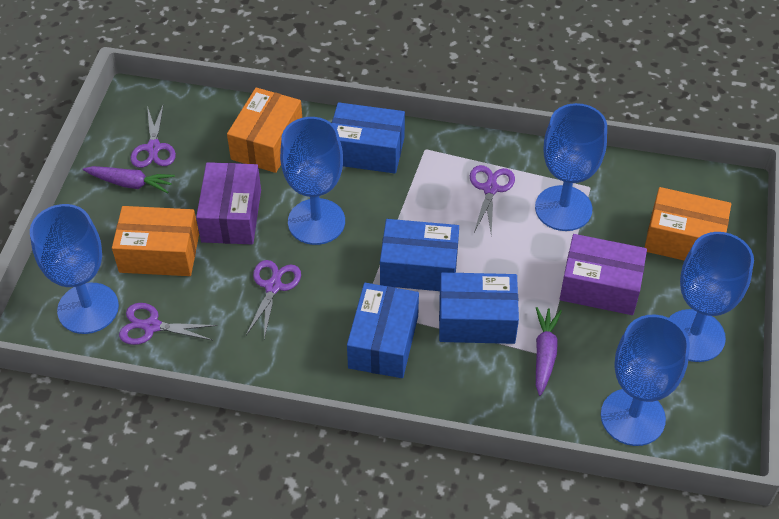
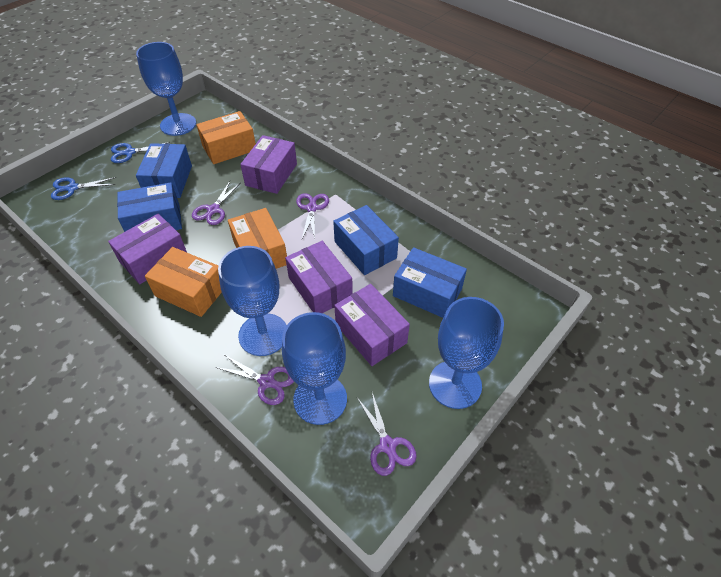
blue goblet: 5 -> 4
blue scissors: 0 -> 2
purple box: 2 -> 4
purple carrot: 2 -> 0

